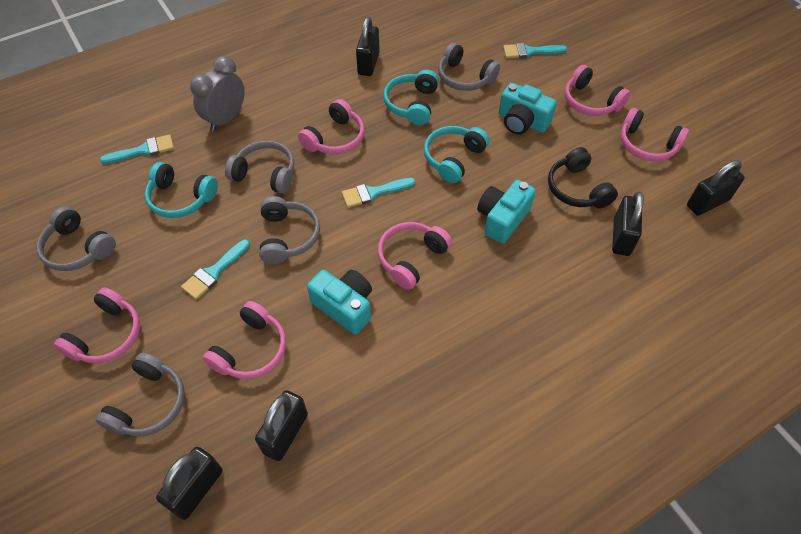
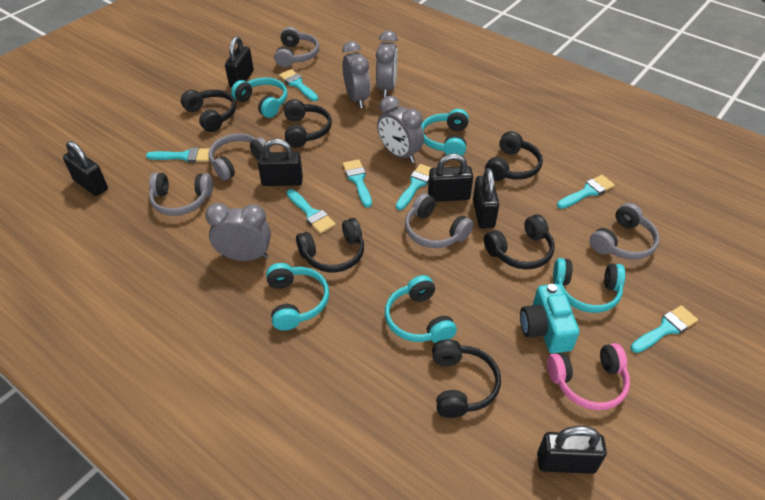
black headphones: 1 -> 6
black padlock: 5 -> 6
grey clock: 1 -> 4
pink headphones: 6 -> 1
turquoise brush: 4 -> 7
turquoise camera: 3 -> 1
turquoise headphones: 3 -> 5

